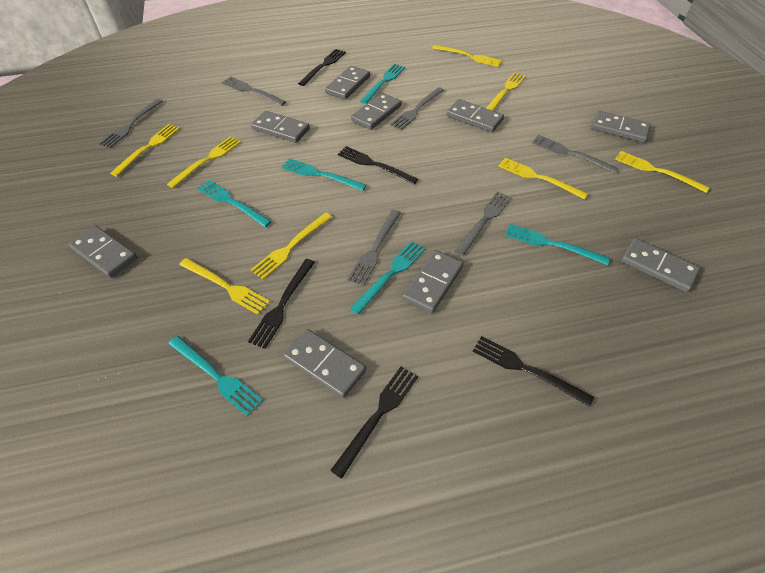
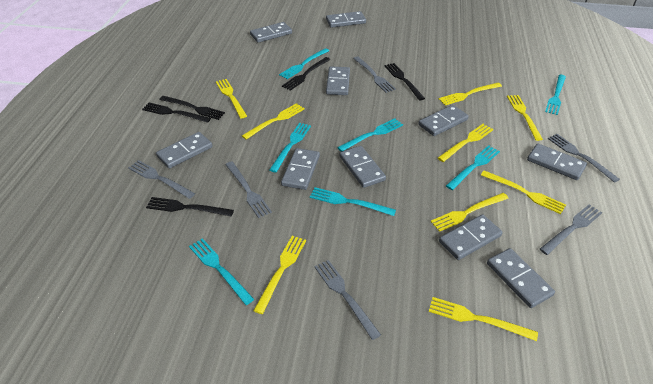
grey domino: 9 -> 10
turquoise fork: 6 -> 7
yellow fork: 8 -> 9

